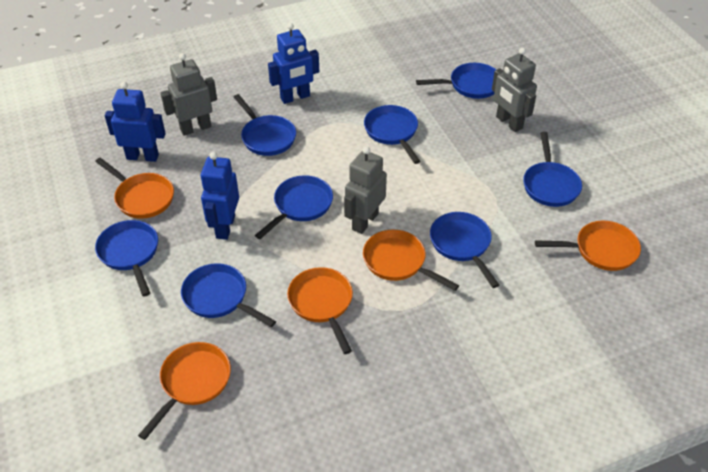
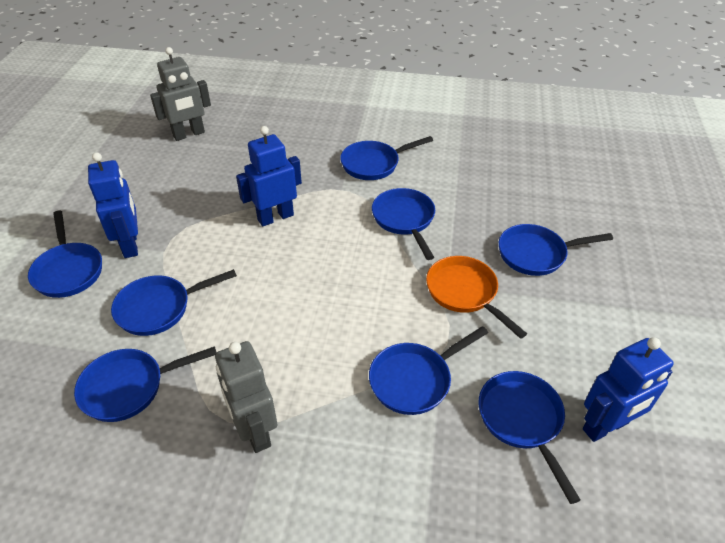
grey robot: 3 -> 2
orange pan: 5 -> 1

